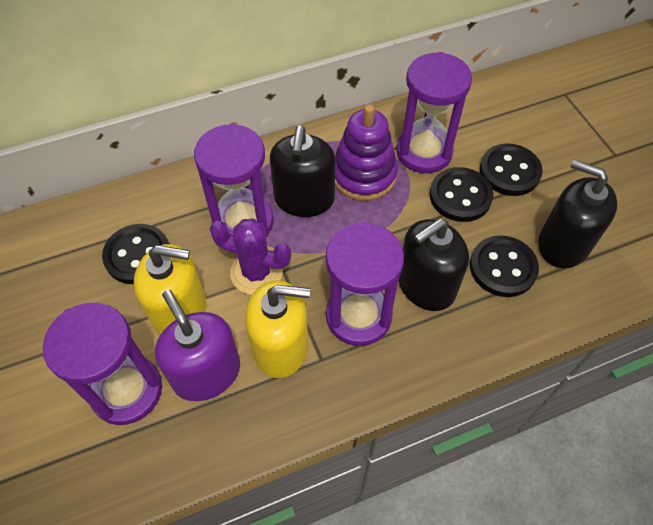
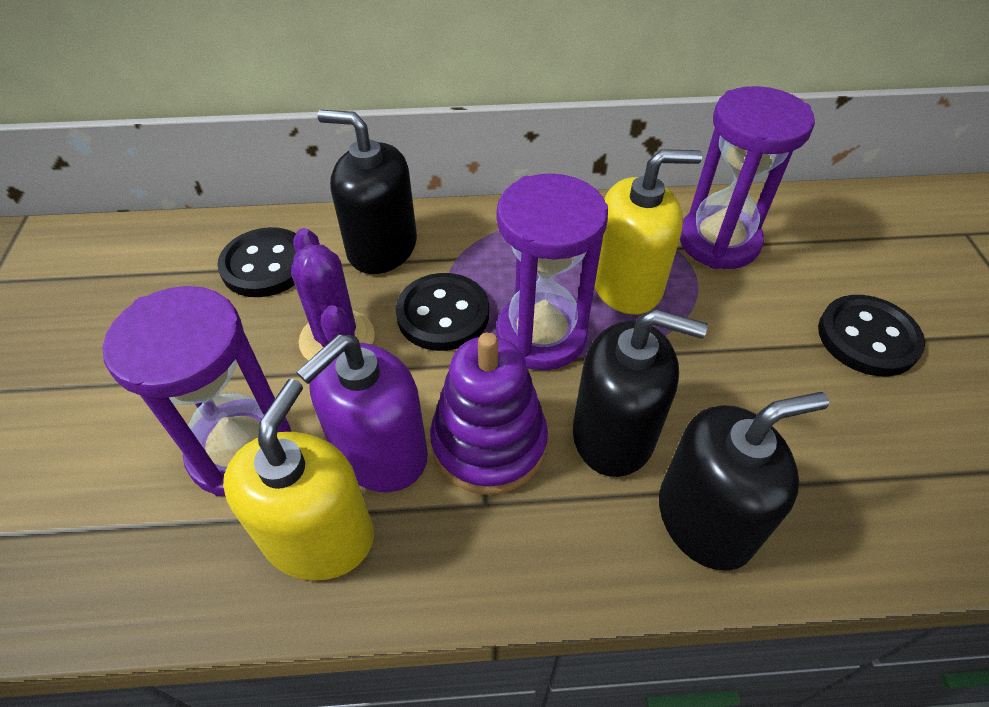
black button: 4 -> 3
purple hourglass: 4 -> 3

